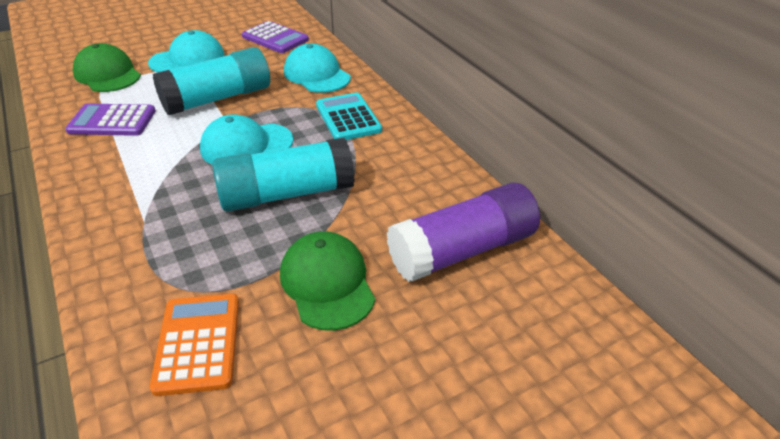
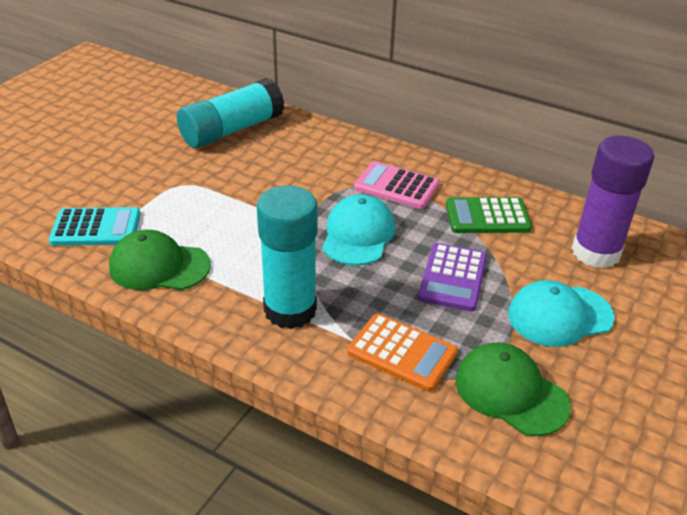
green calculator: 0 -> 1
pink calculator: 0 -> 1
purple calculator: 2 -> 1
turquoise cap: 3 -> 2

